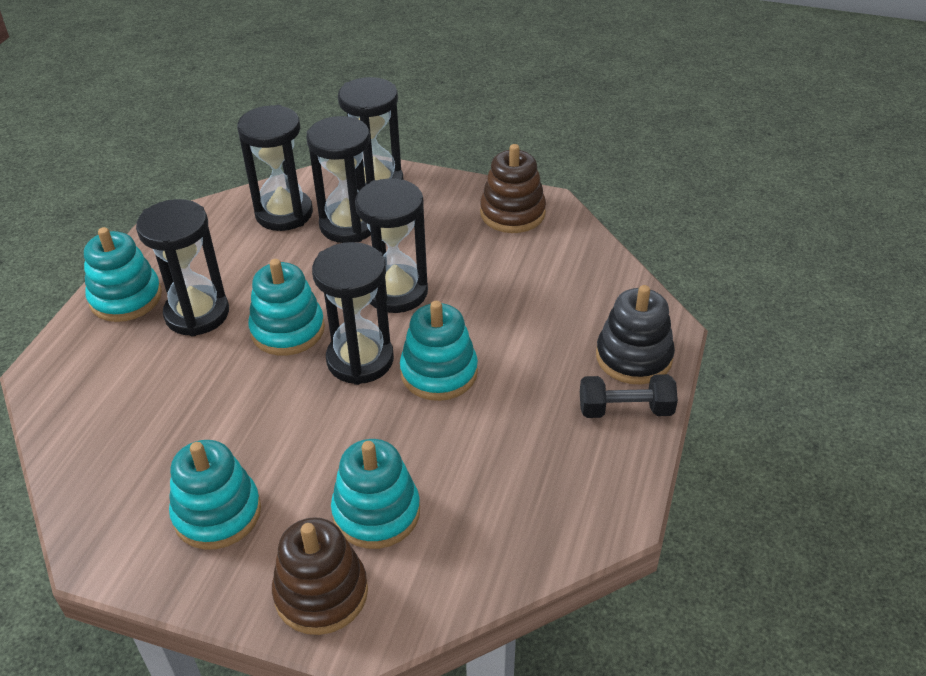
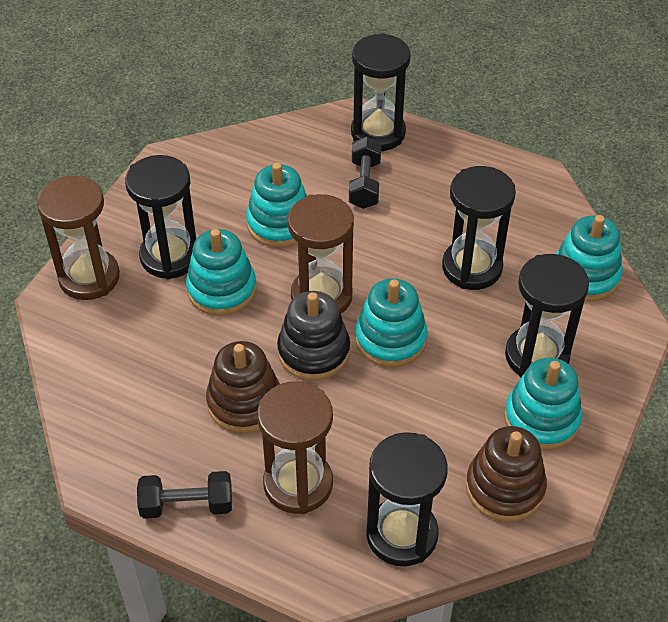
black dumbbell: 1 -> 2
black hourglass: 6 -> 5
brown hourglass: 0 -> 3

